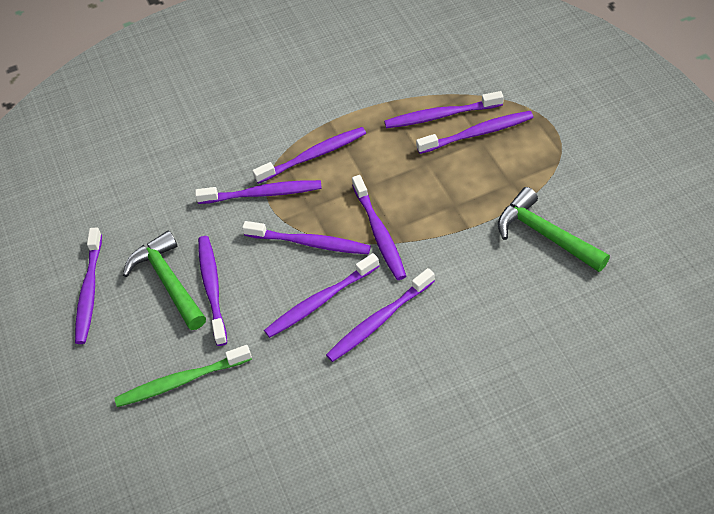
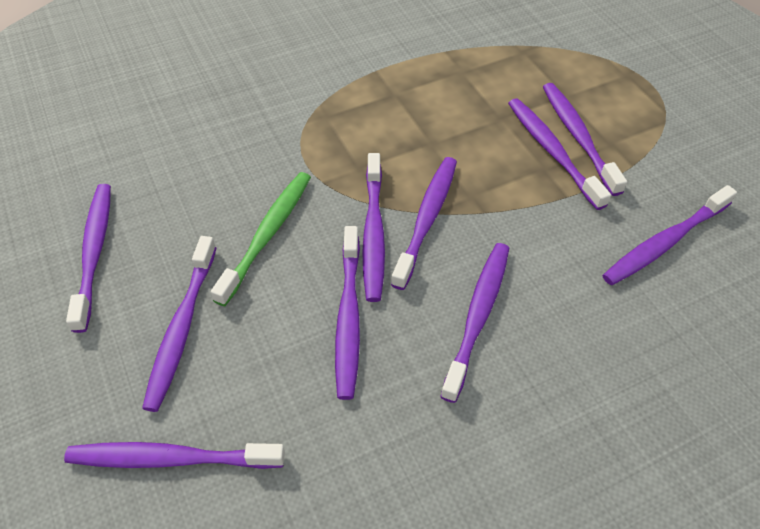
green hammer: 2 -> 0

